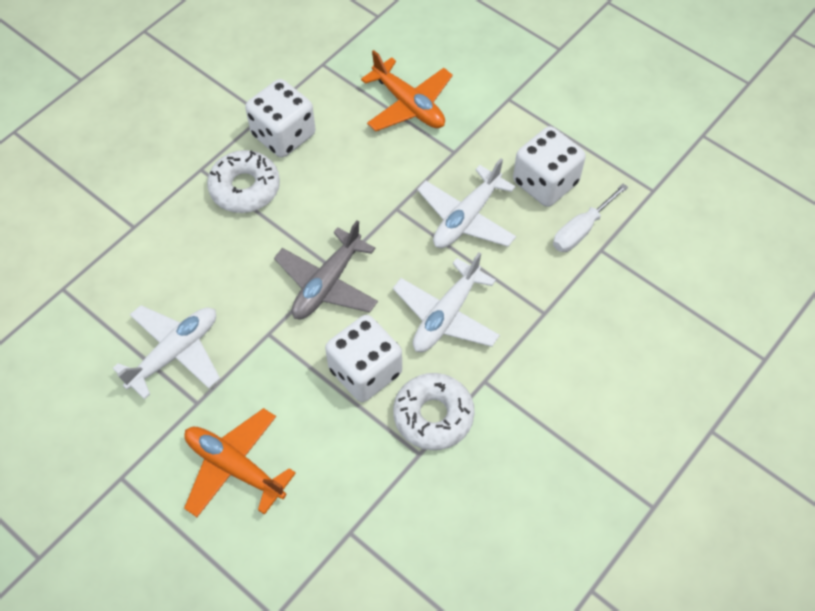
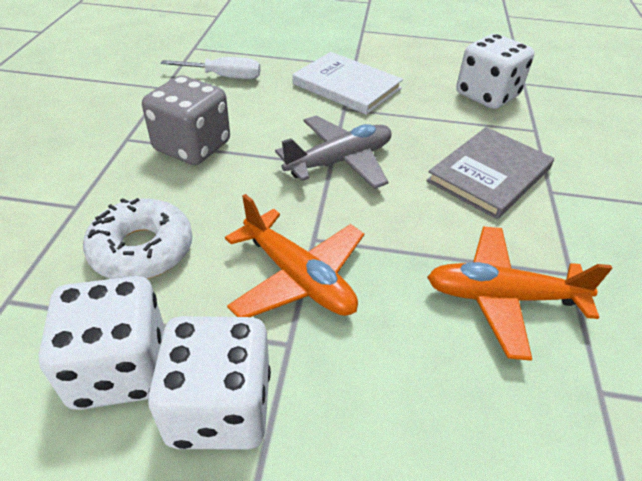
grey book: 0 -> 1
grey dice: 0 -> 1
white book: 0 -> 1
white donut: 2 -> 1
white plane: 3 -> 0

